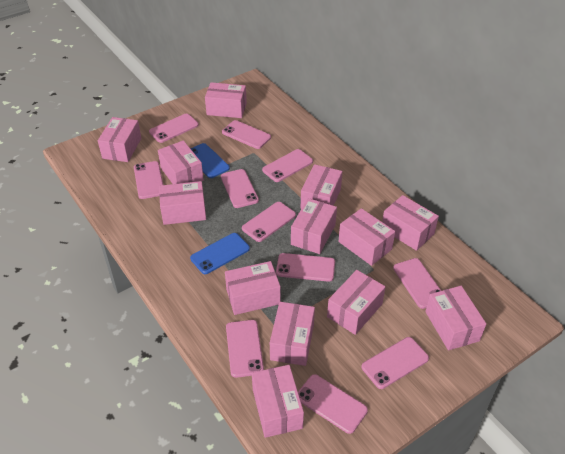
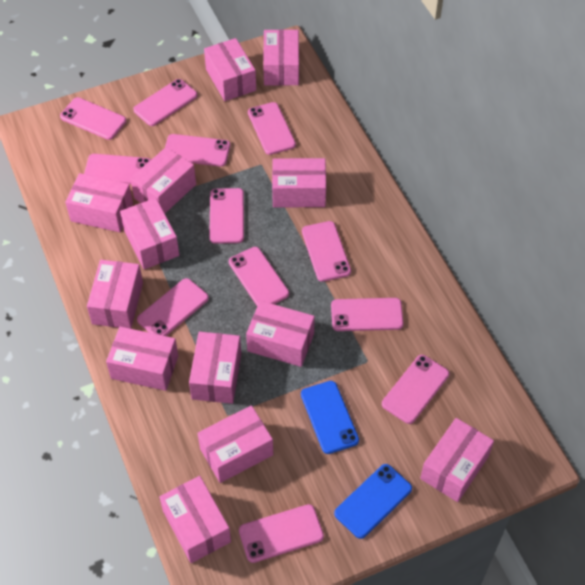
pink phone: 11 -> 12

